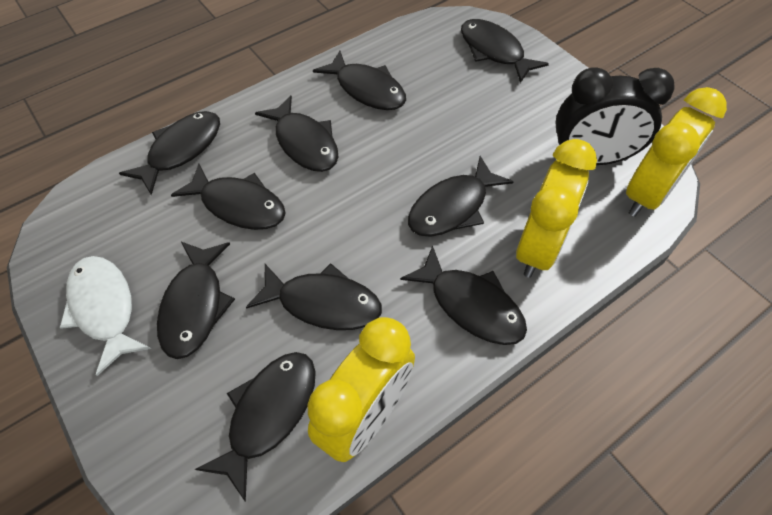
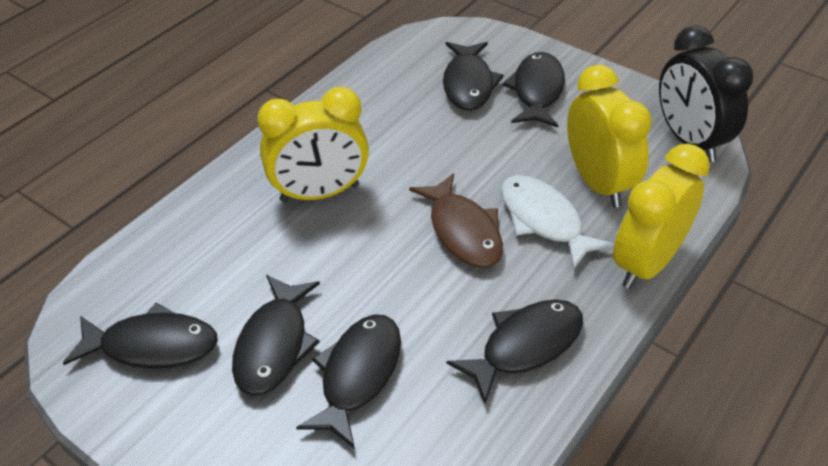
black fish: 10 -> 6
brown fish: 0 -> 1

